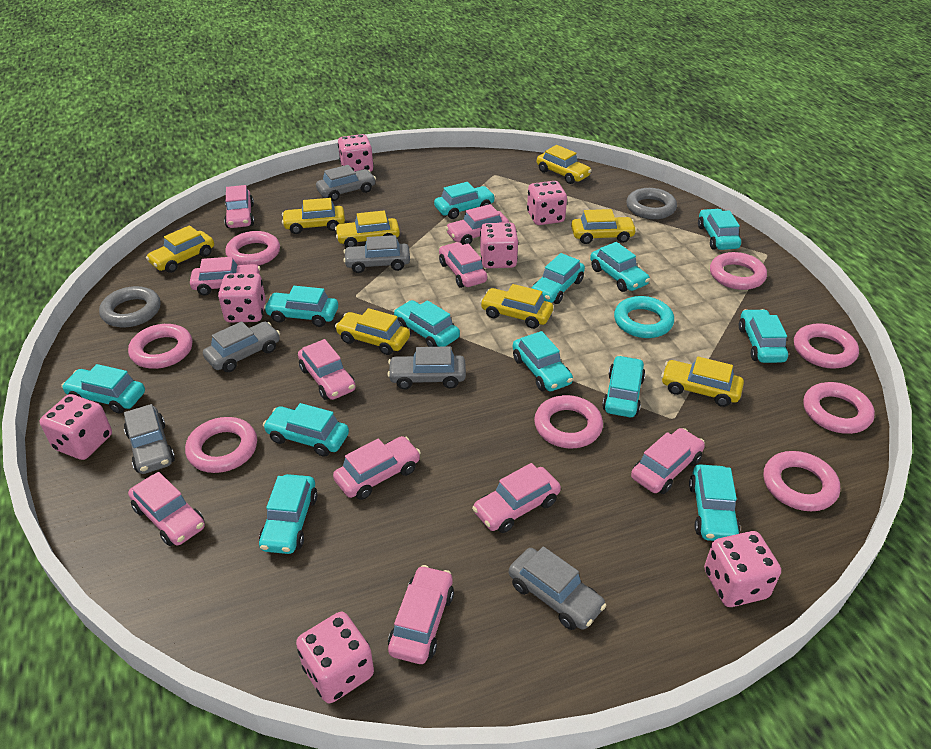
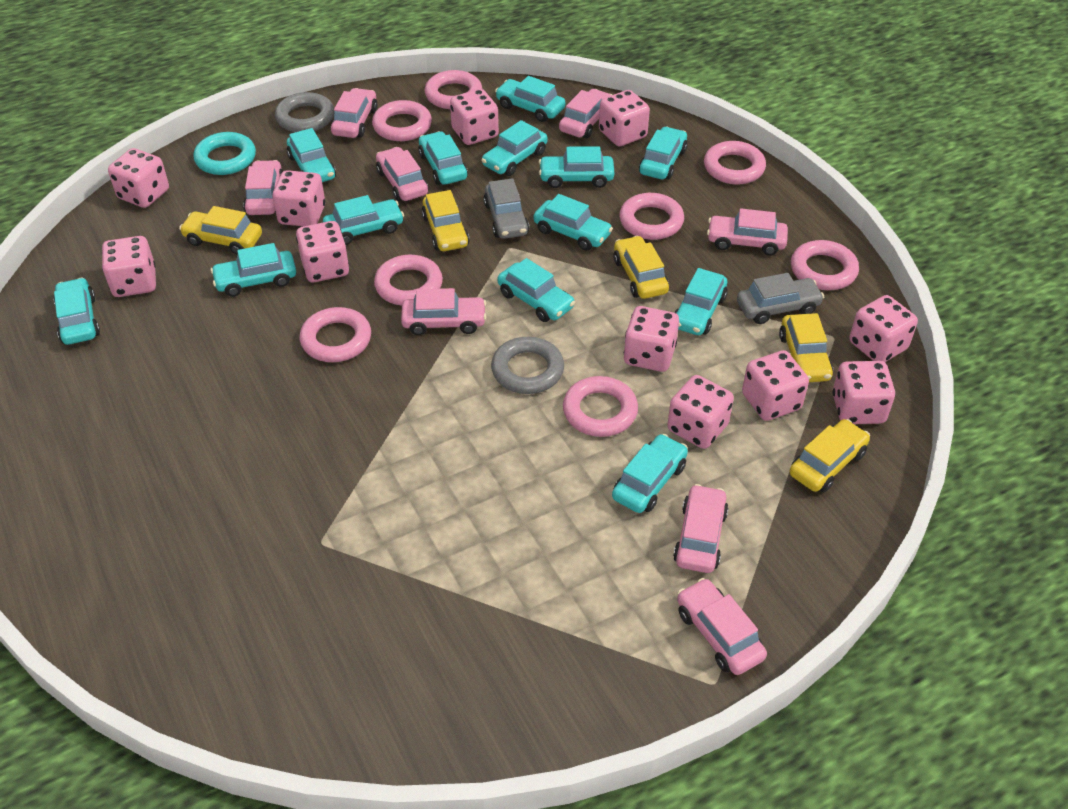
grey car: 6 -> 2
pink car: 10 -> 8
pink dice: 7 -> 11
yellow car: 8 -> 5

